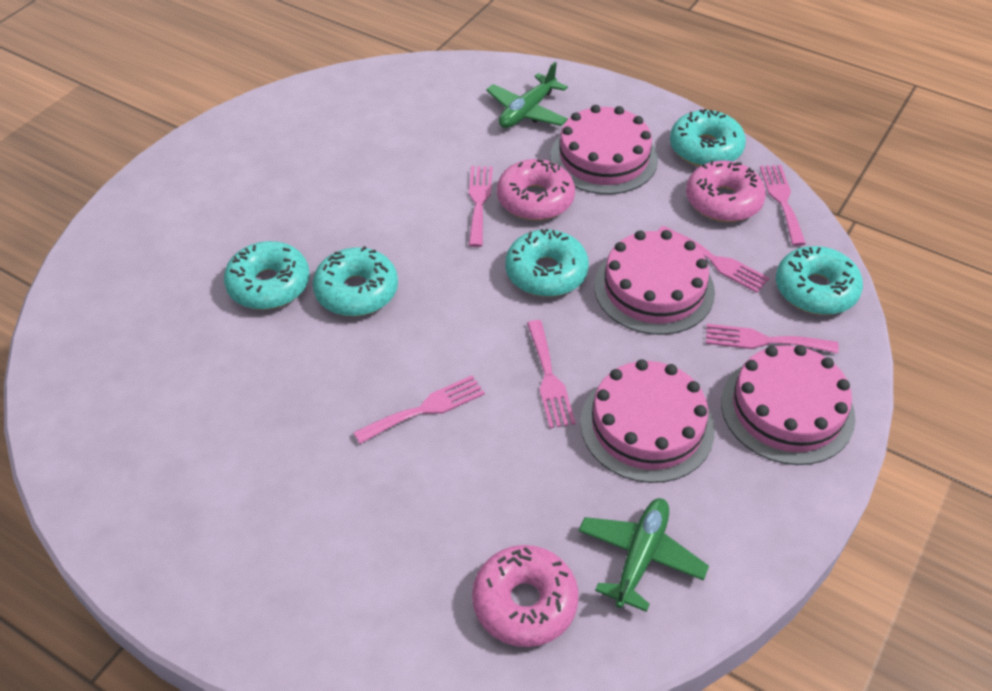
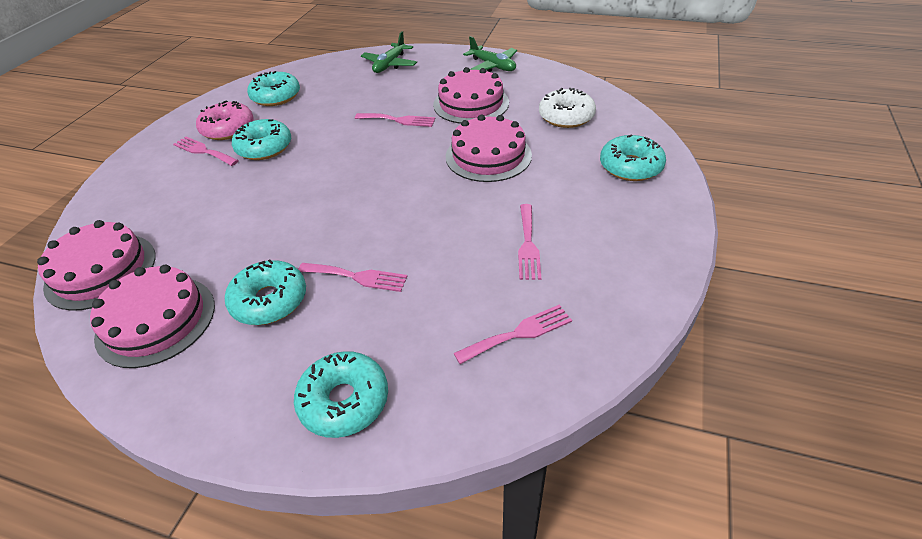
pink donut: 3 -> 1
pink fork: 6 -> 5
white donut: 0 -> 1

